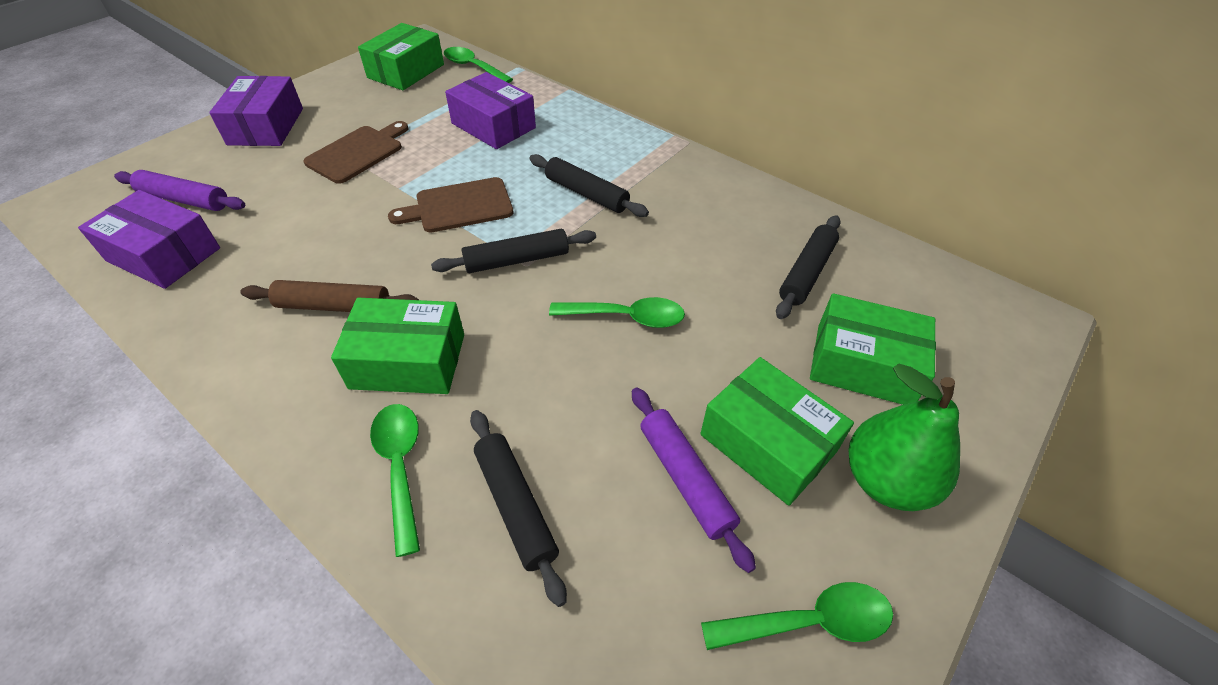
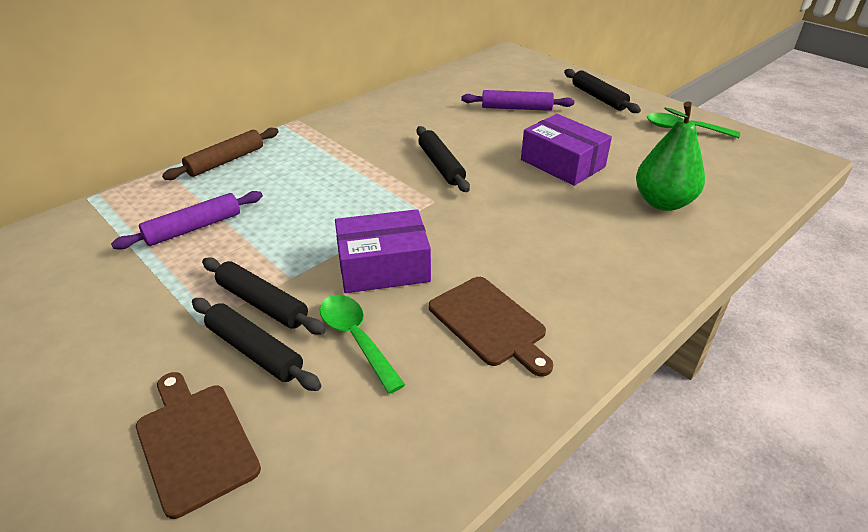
green box: 4 -> 0
green spoon: 4 -> 2
purple box: 3 -> 2

